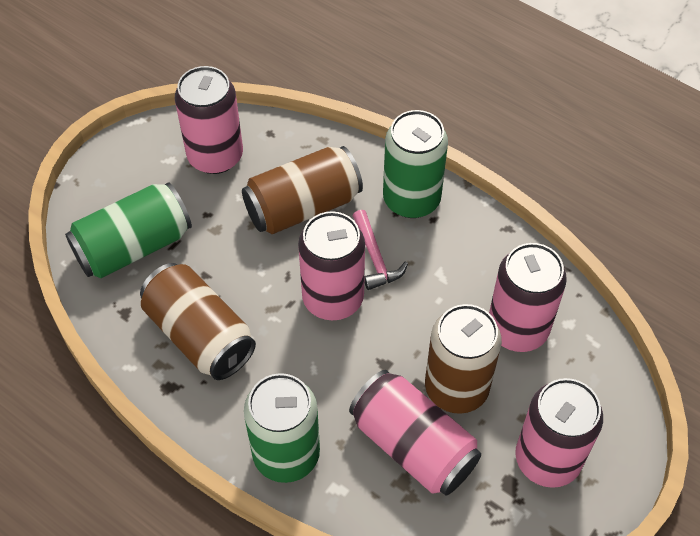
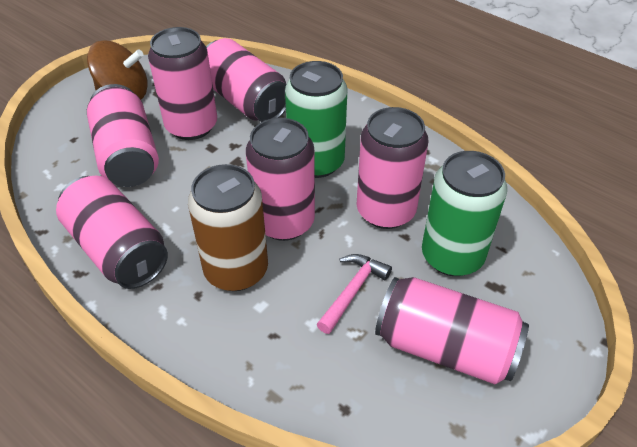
brown can: 3 -> 1
brown spinning top: 0 -> 1
green can: 3 -> 2
pink can: 5 -> 7

